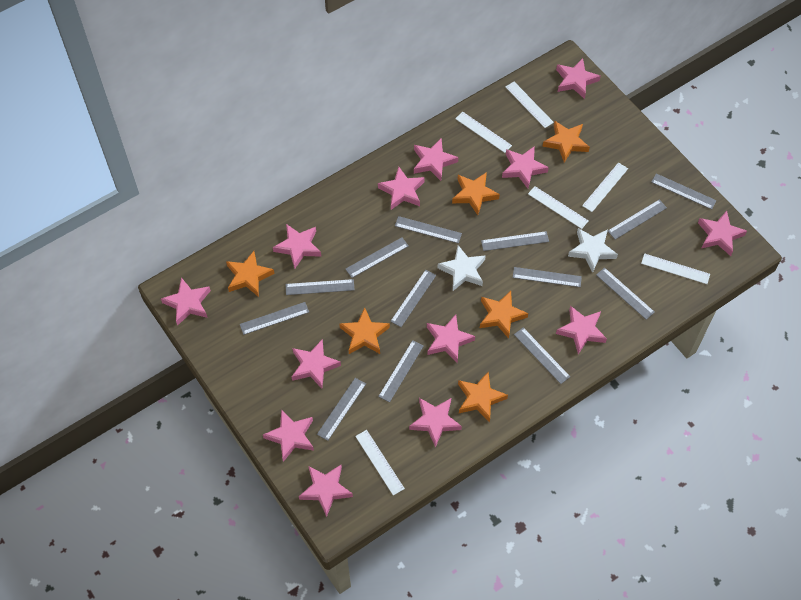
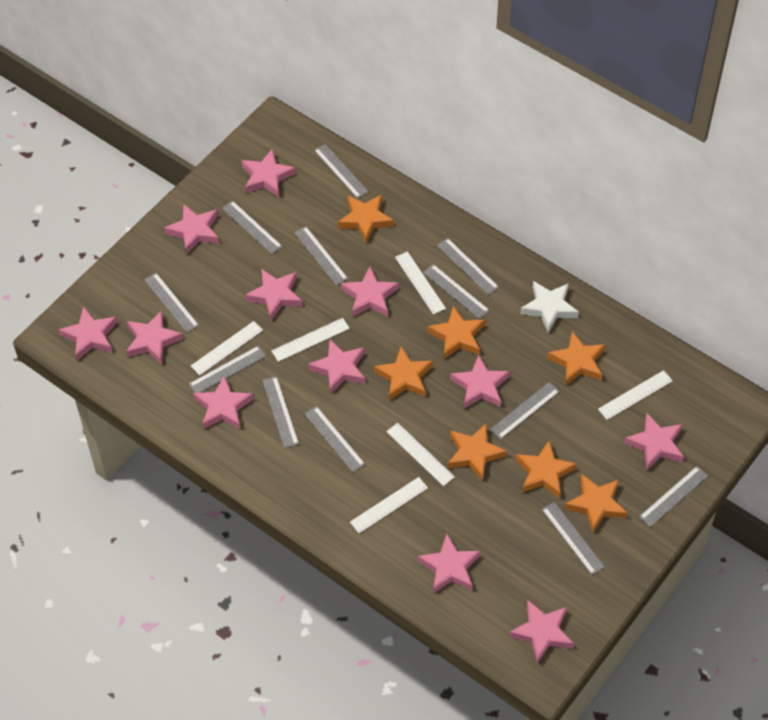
grey ruler: 13 -> 12
orange star: 6 -> 7
pink star: 13 -> 12
white star: 2 -> 1

